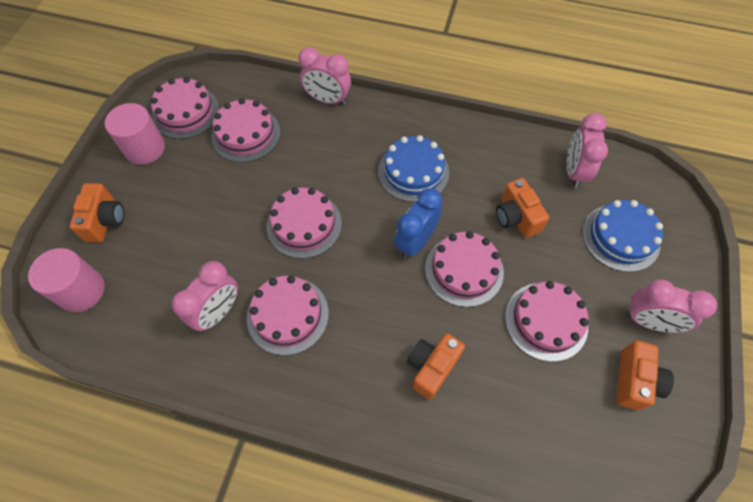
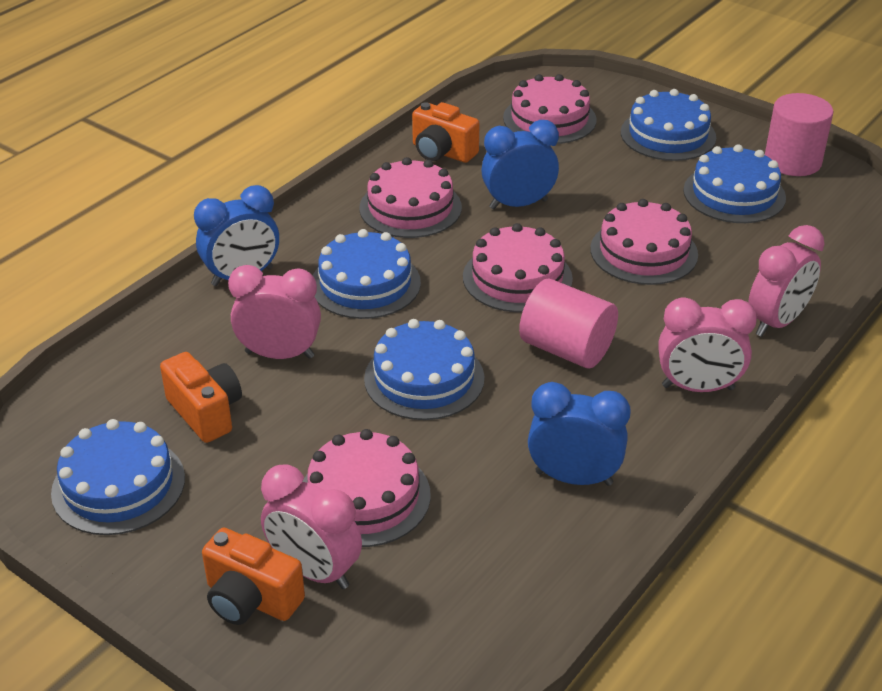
blue cake: 2 -> 5
blue clock: 1 -> 3
orange camera: 4 -> 3
pink cake: 6 -> 5

